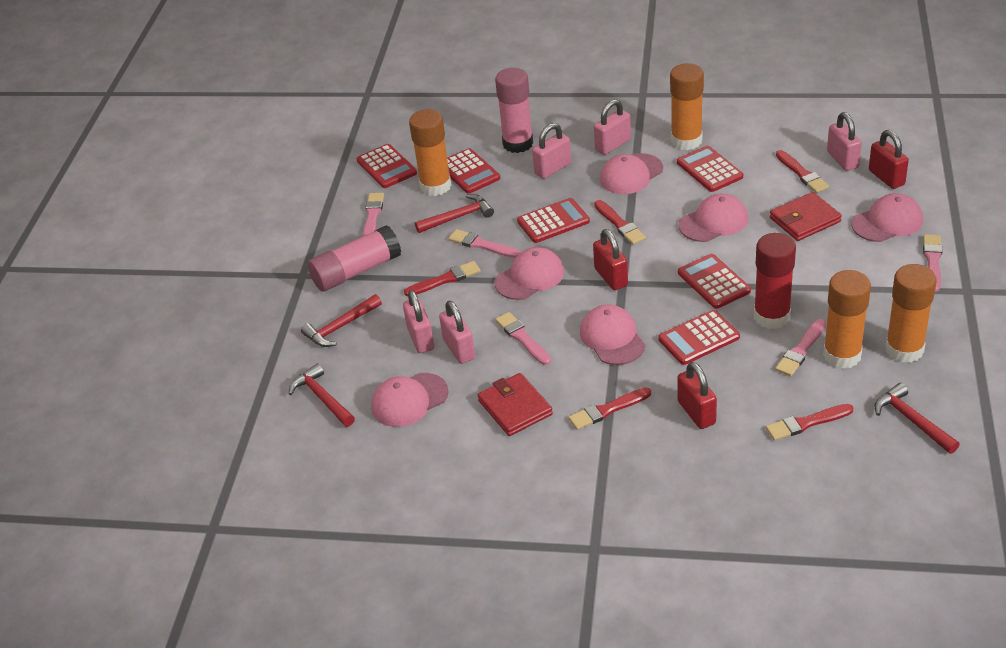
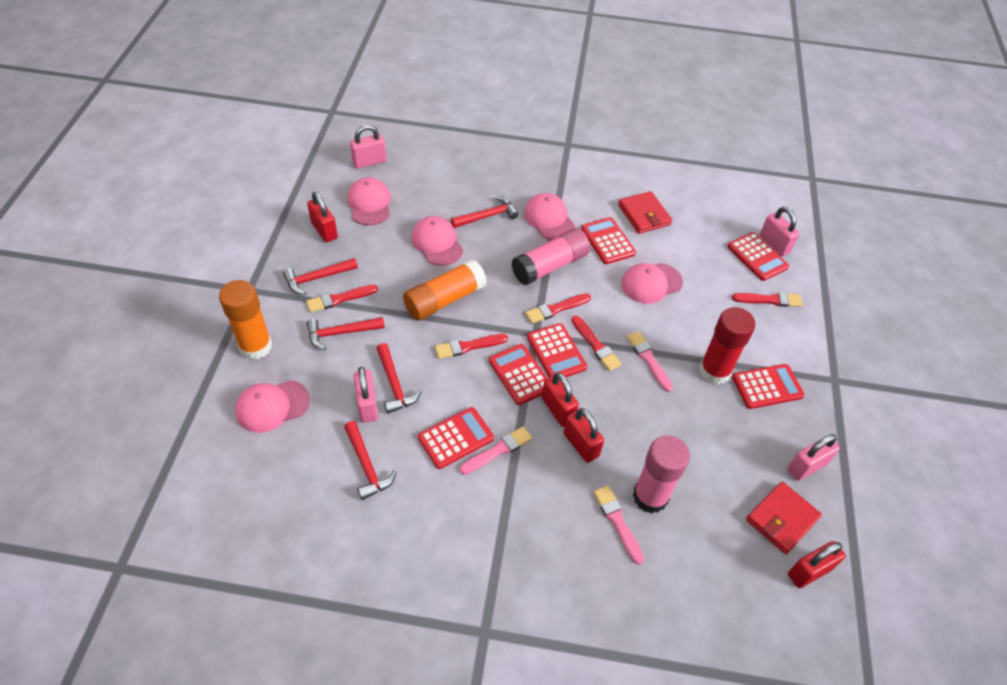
orange glue stick: 4 -> 2
pink brush: 5 -> 3
pink cap: 6 -> 5
pink padlock: 5 -> 4
red hammer: 4 -> 5
red padlock: 3 -> 4

